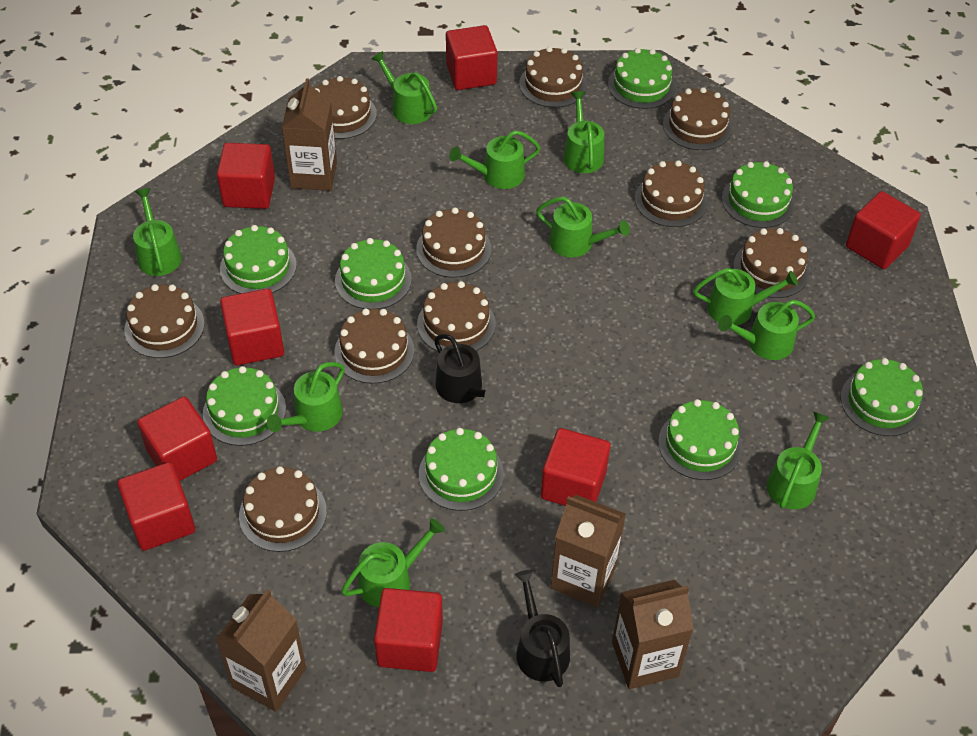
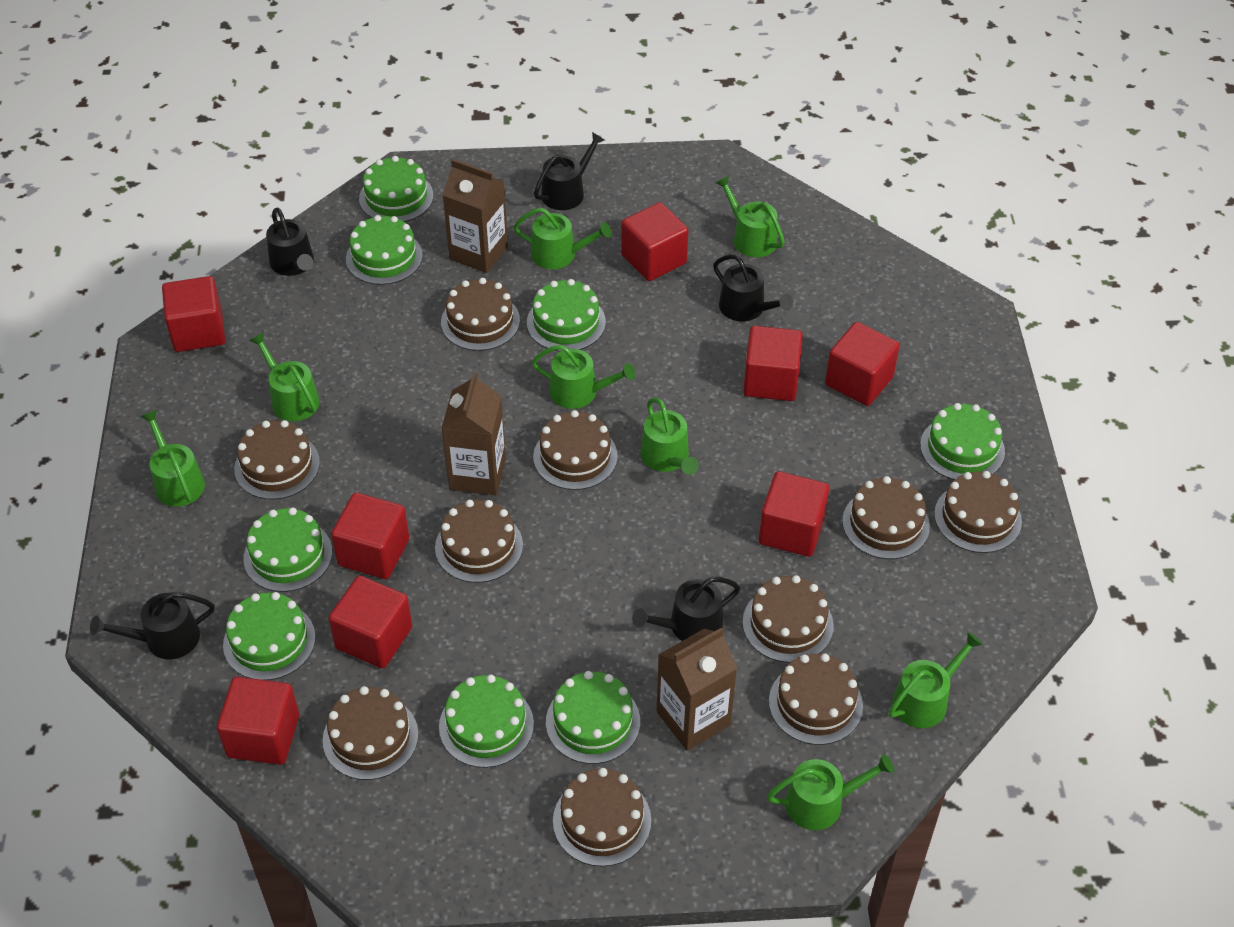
black watering can: 2 -> 5
brown carton: 4 -> 3
green watering can: 10 -> 8

